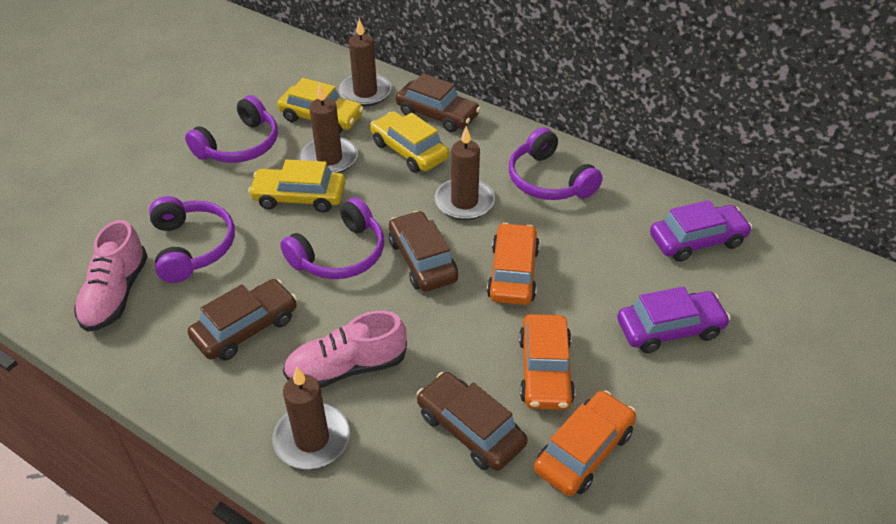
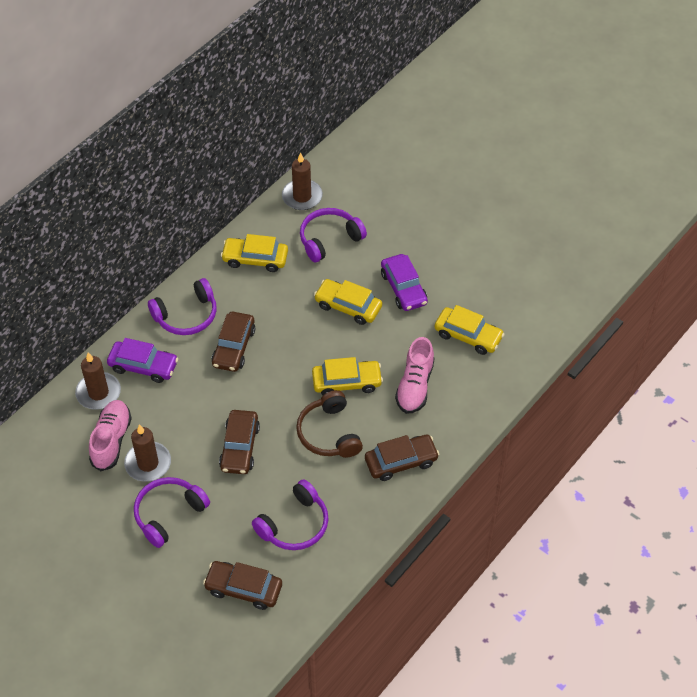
brown candle: 4 -> 3
brown headphones: 0 -> 1
orange car: 3 -> 0
yellow car: 3 -> 4

